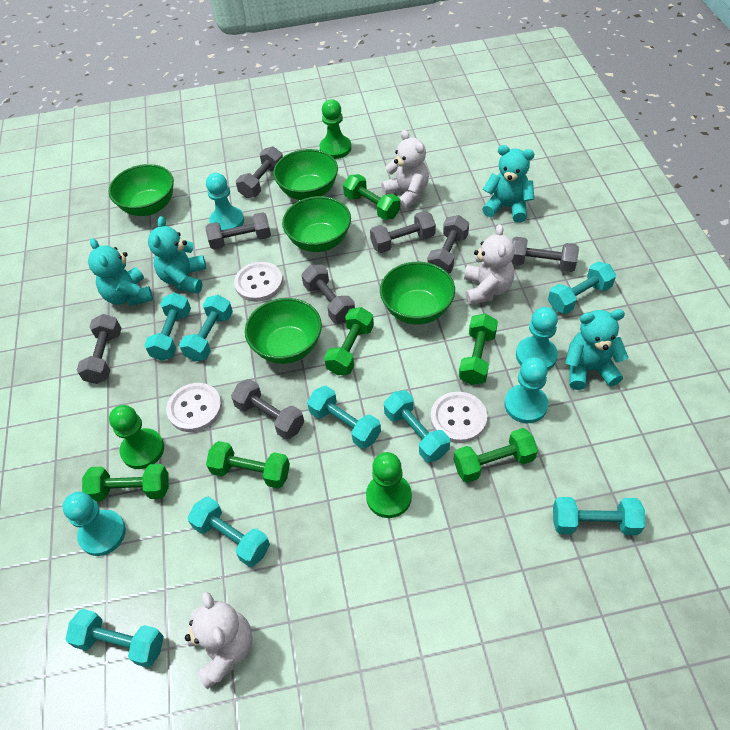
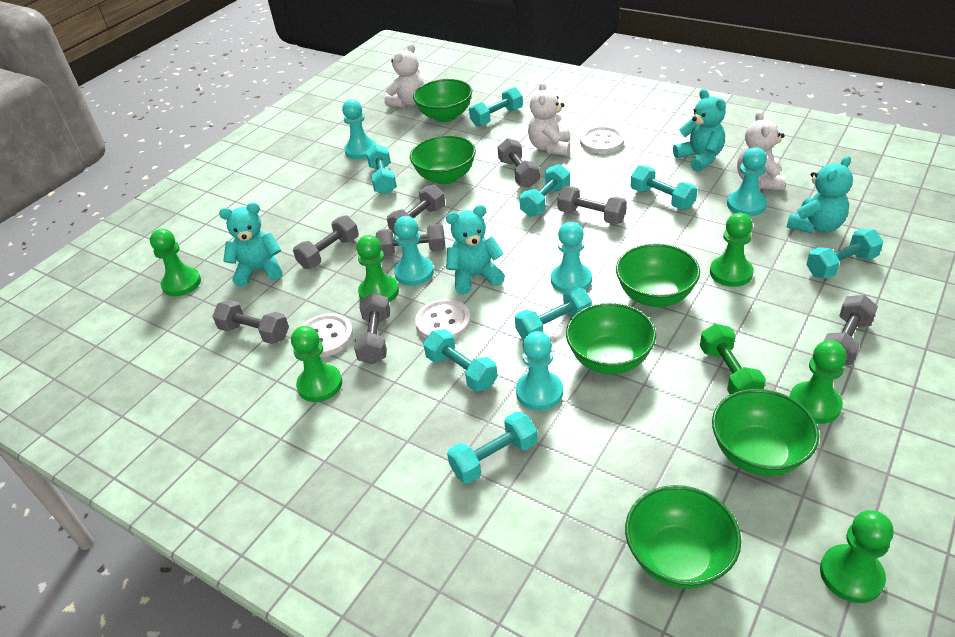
green bowl: 5 -> 6
green dumbbell: 6 -> 1
green pawn: 3 -> 6
turquoise pawn: 4 -> 5

